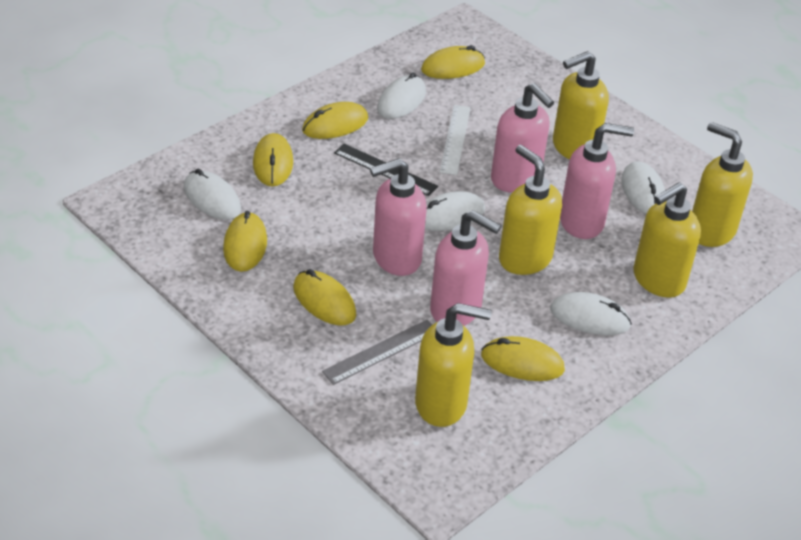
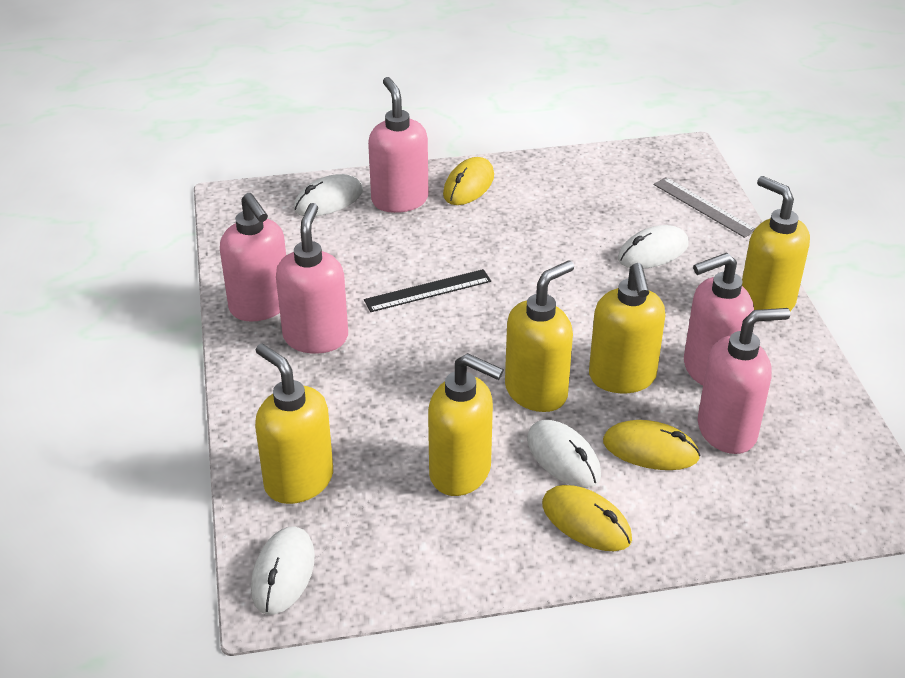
pink soap dispenser: 4 -> 5
white mouse: 5 -> 4
white ruler: 1 -> 0
yellow mouse: 6 -> 3

